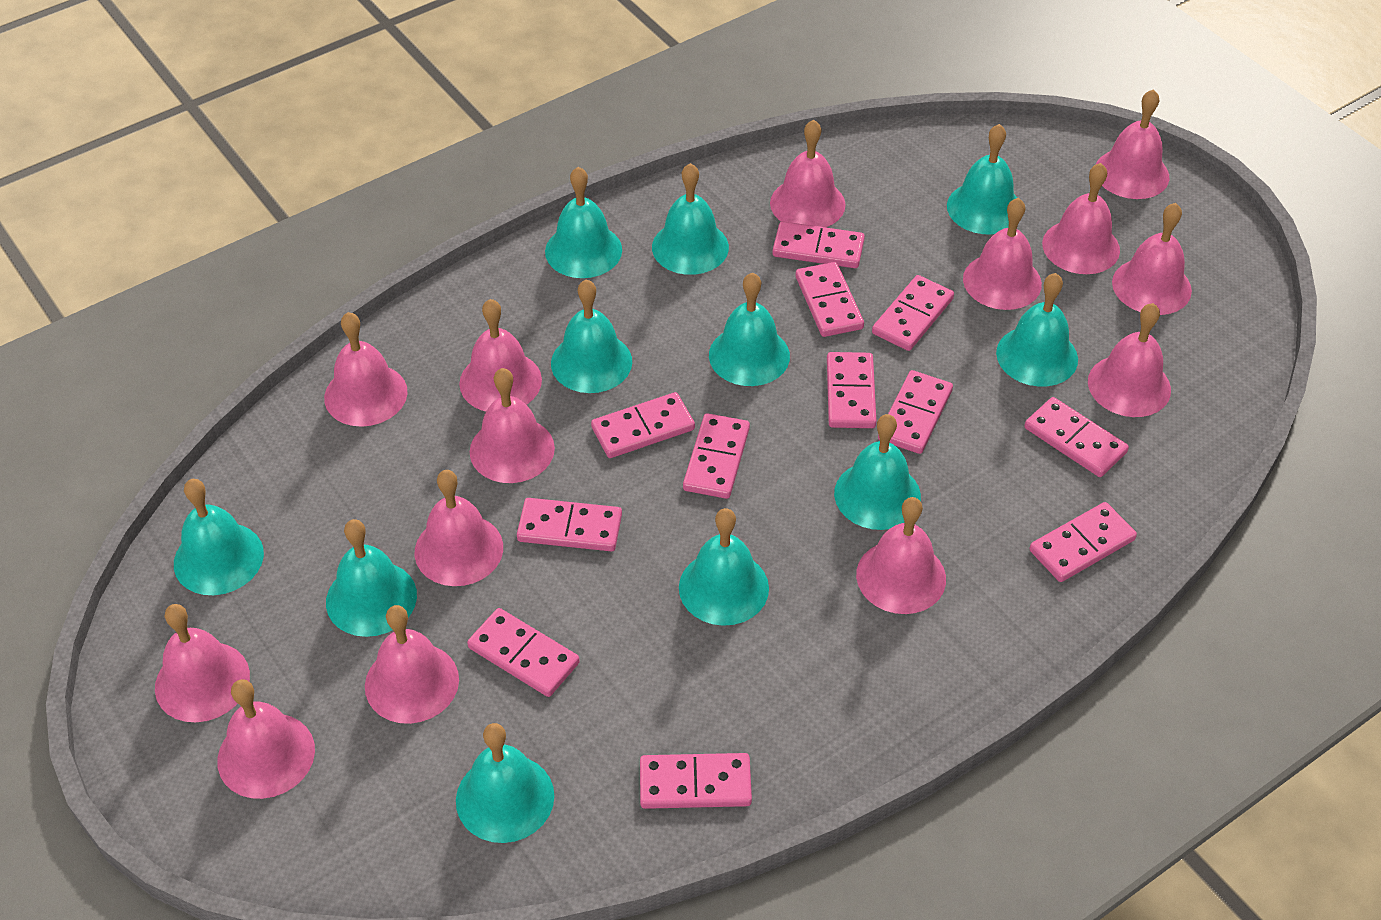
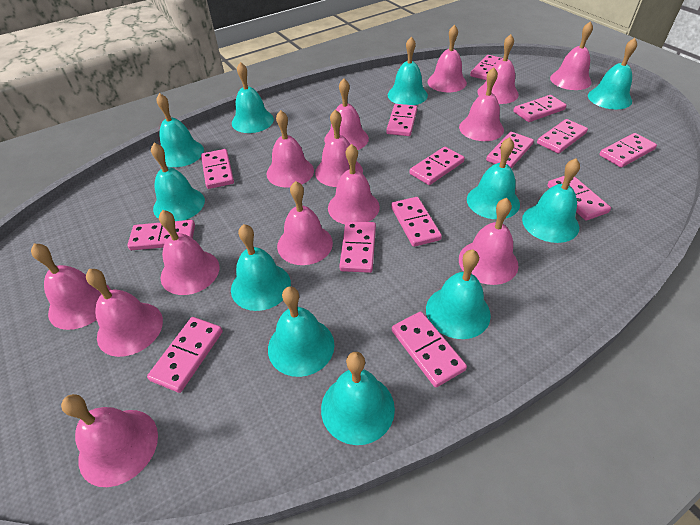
pink domino: 12 -> 14

